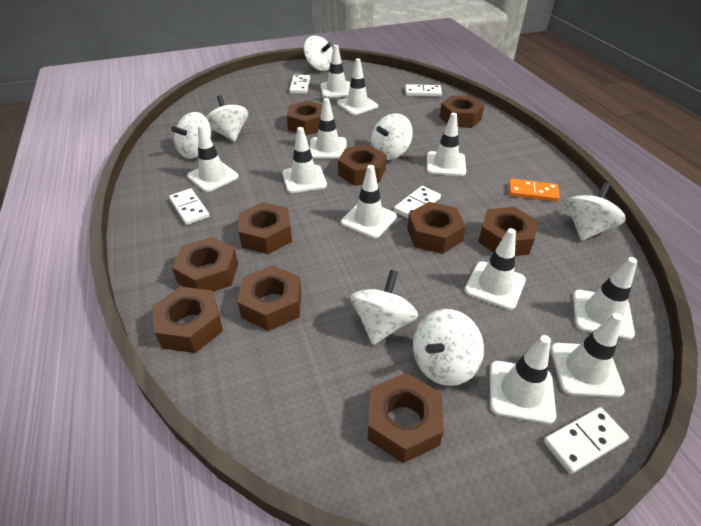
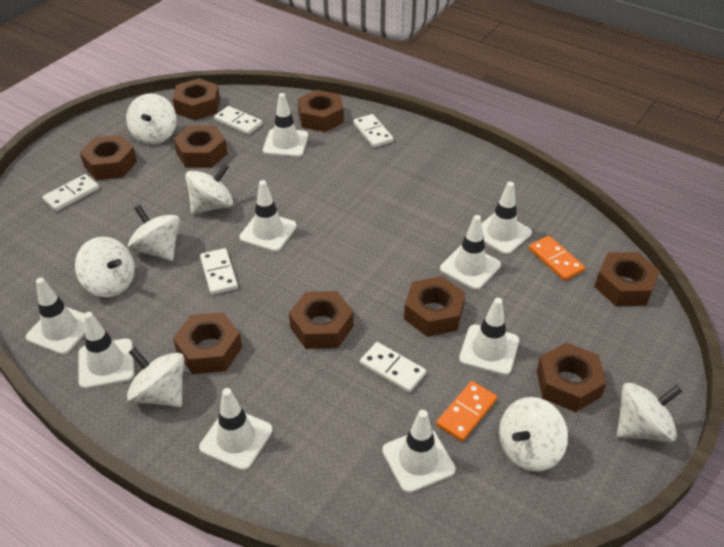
brown nut: 10 -> 9
orange domino: 1 -> 2
white traffic cone: 11 -> 9

